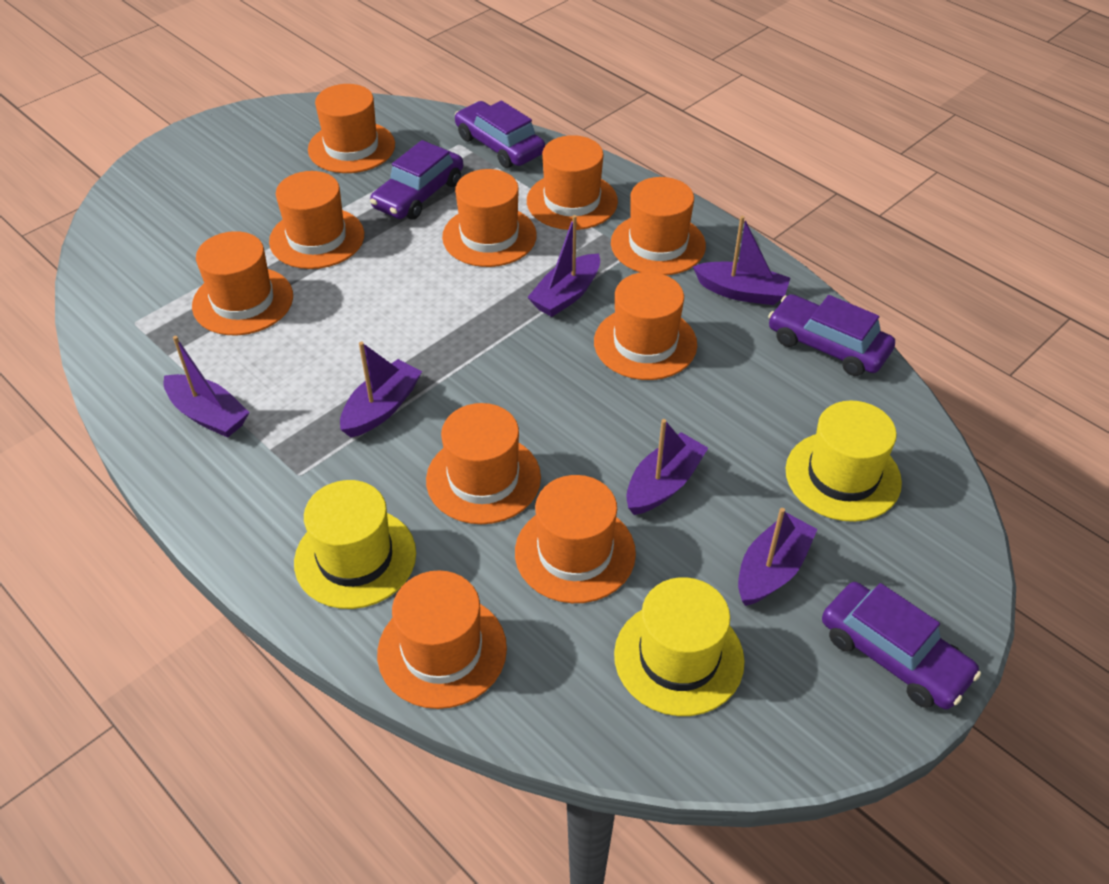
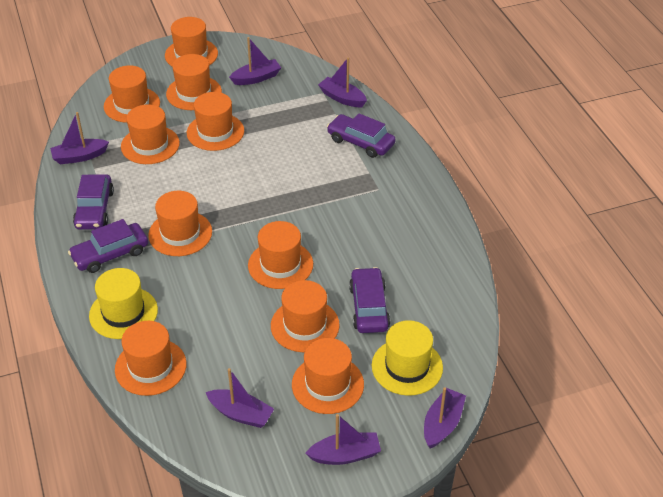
yellow hat: 3 -> 2

